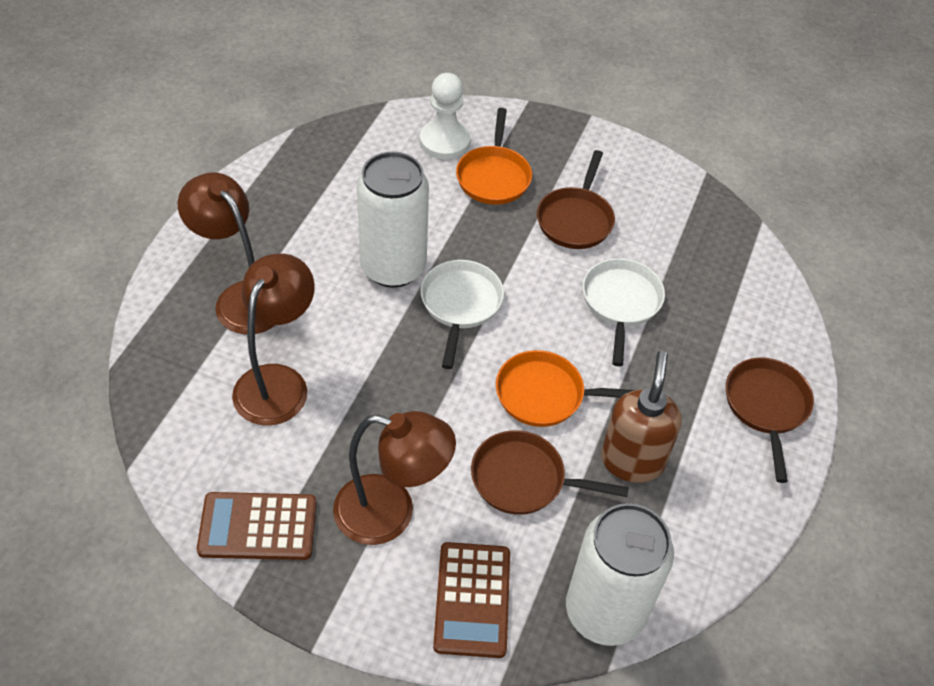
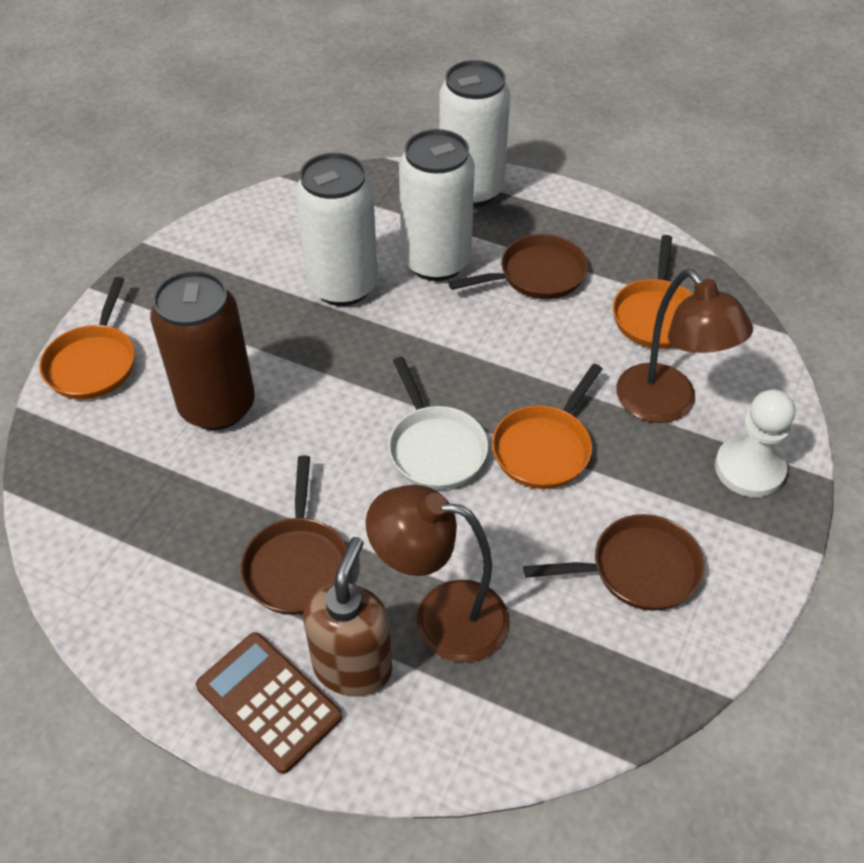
brown calculator: 2 -> 1
brown can: 0 -> 1
brown lamp: 3 -> 2
orange pan: 2 -> 3
white can: 2 -> 3
white pan: 2 -> 1

